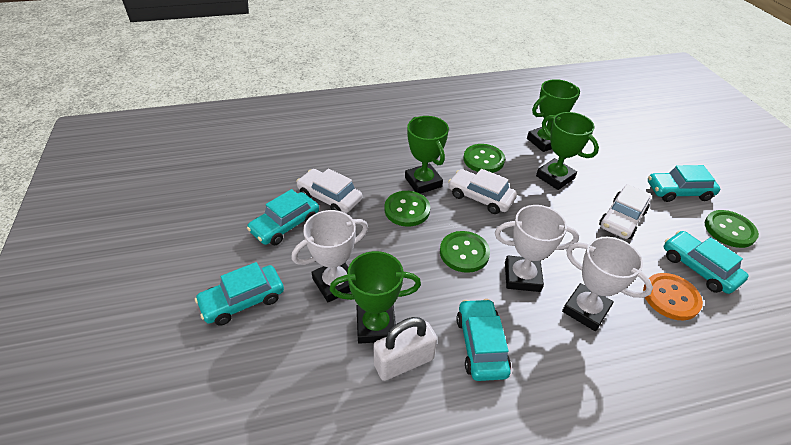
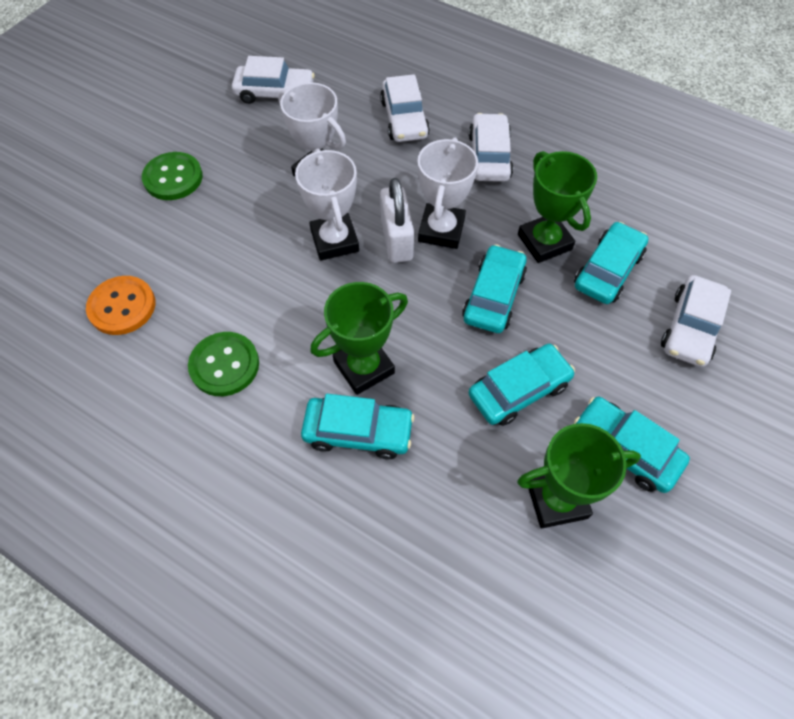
green button: 4 -> 2
green trophy: 4 -> 3
white car: 3 -> 4

